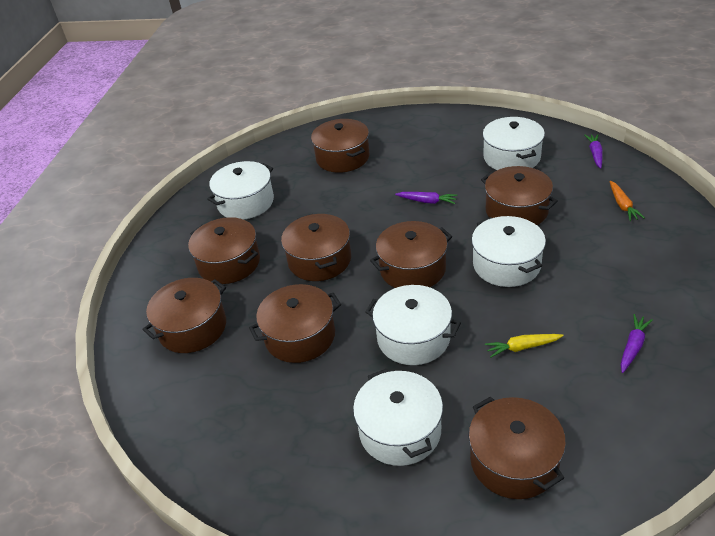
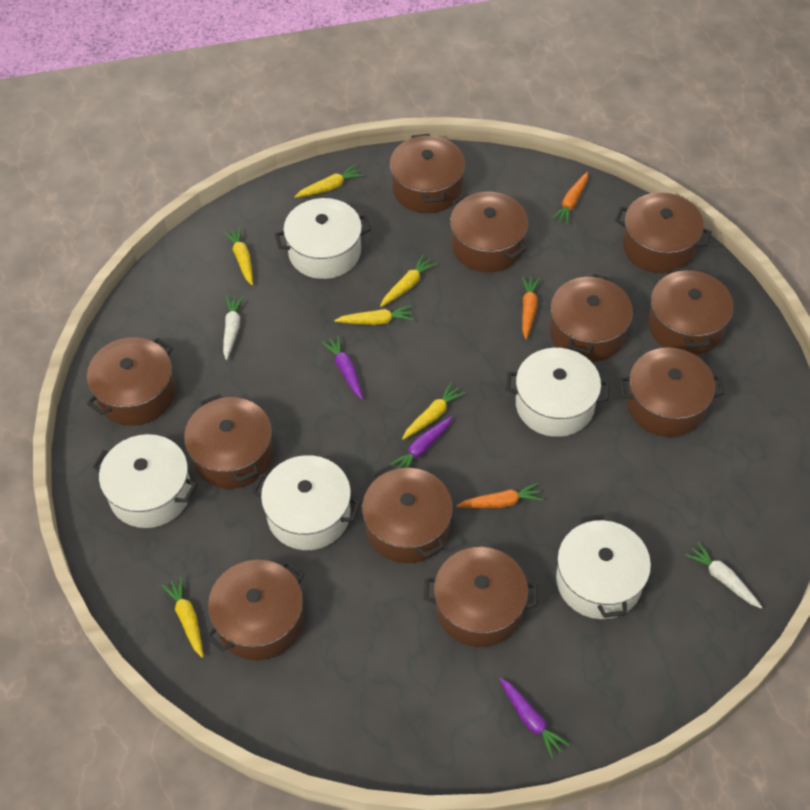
brown pot: 8 -> 11
orange carrot: 1 -> 3
white carrot: 0 -> 2
yellow carrot: 1 -> 6

